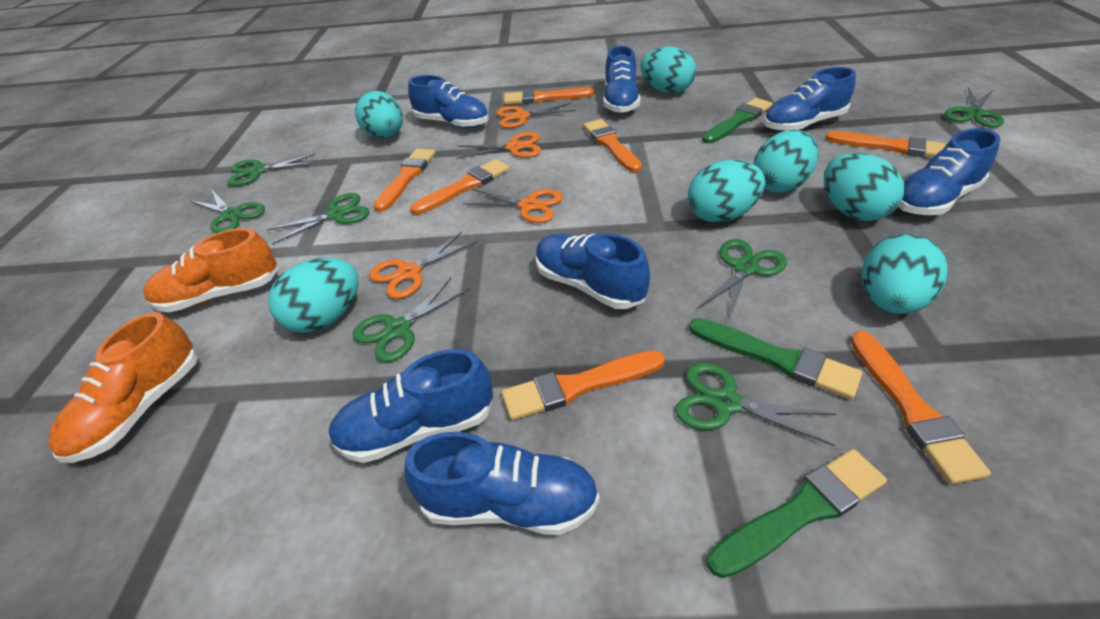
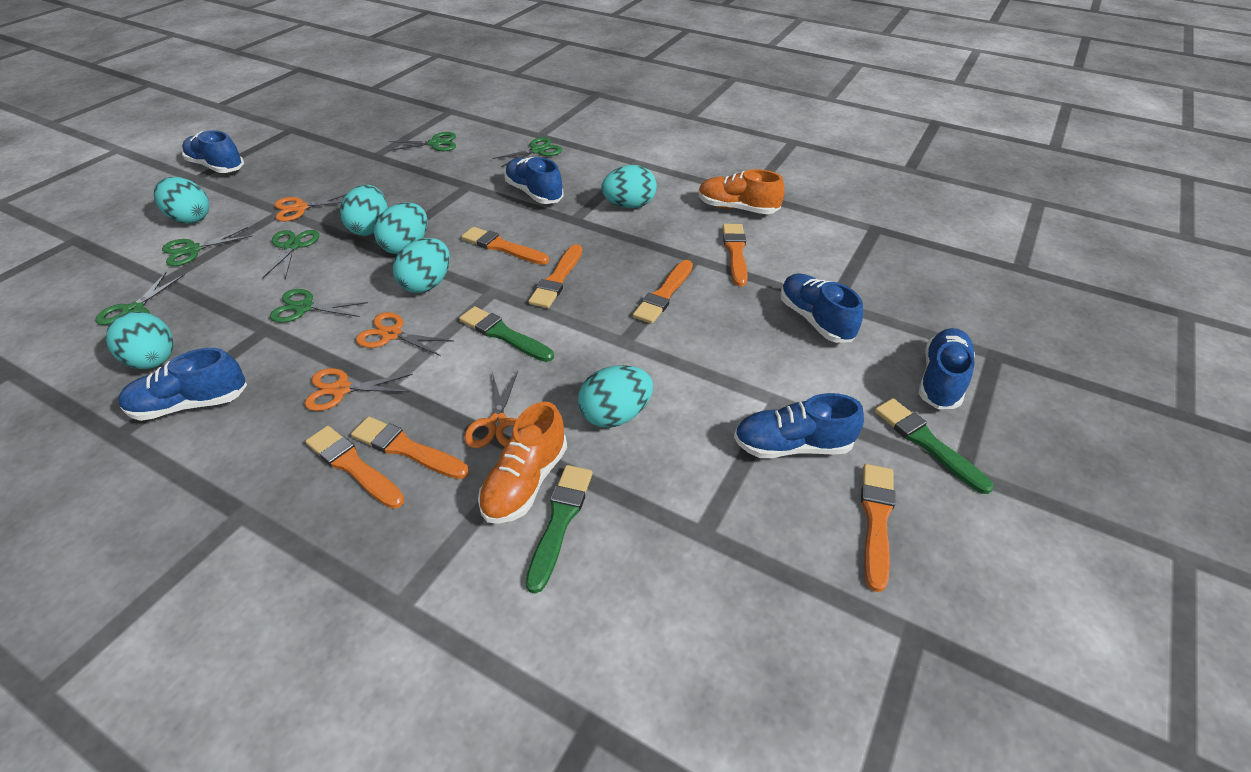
blue shoe: 7 -> 6
green scissors: 7 -> 6

